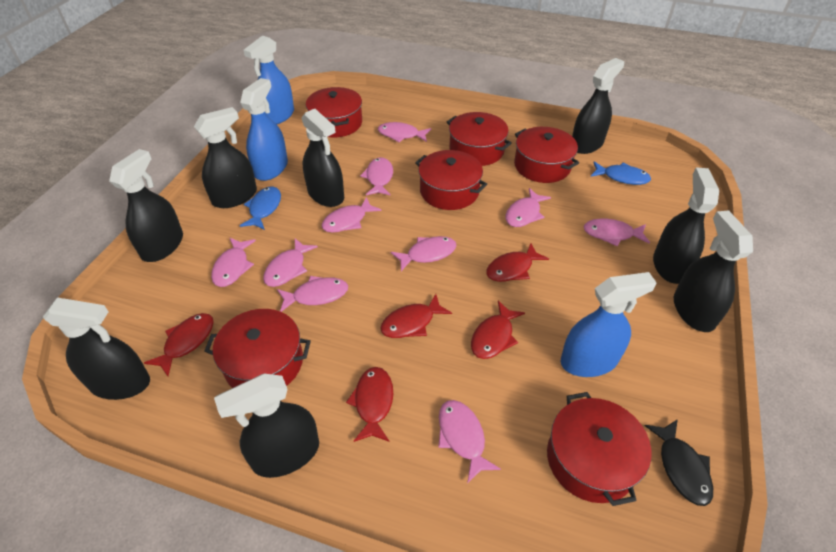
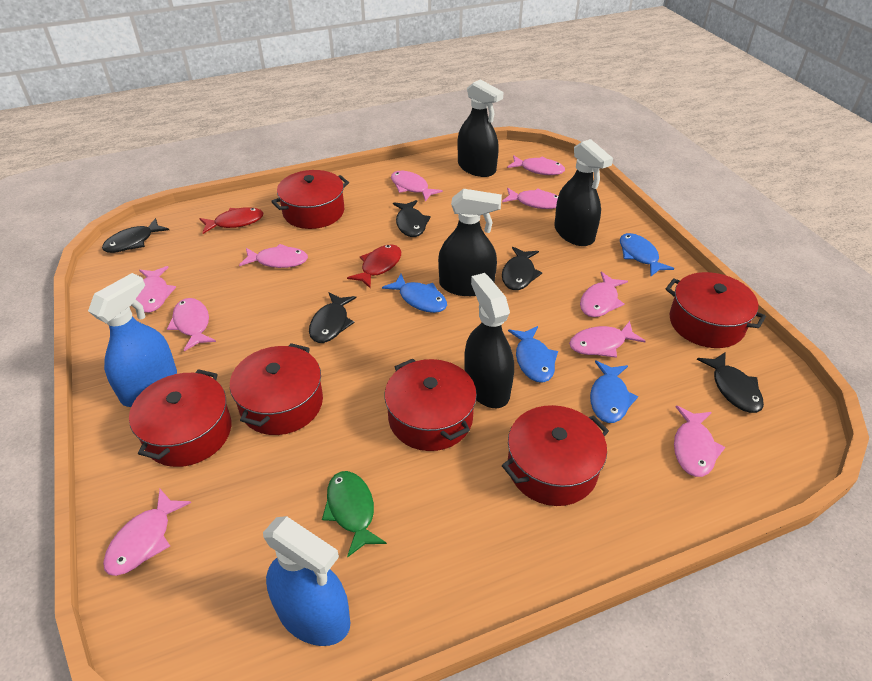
black fish: 1 -> 5
black spray bottle: 8 -> 4
blue fish: 2 -> 4
blue spray bottle: 3 -> 2
green fish: 0 -> 1
red fish: 5 -> 2

